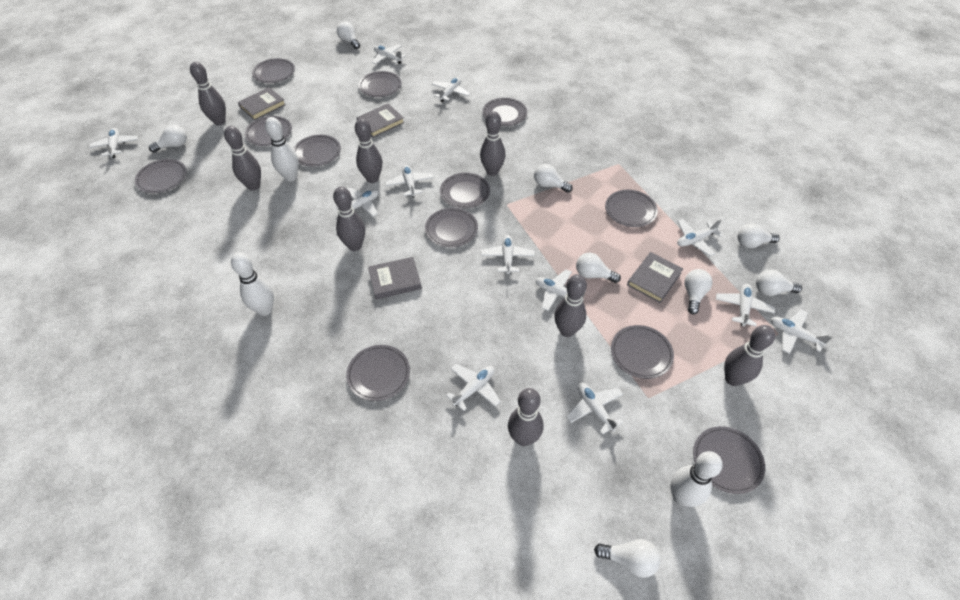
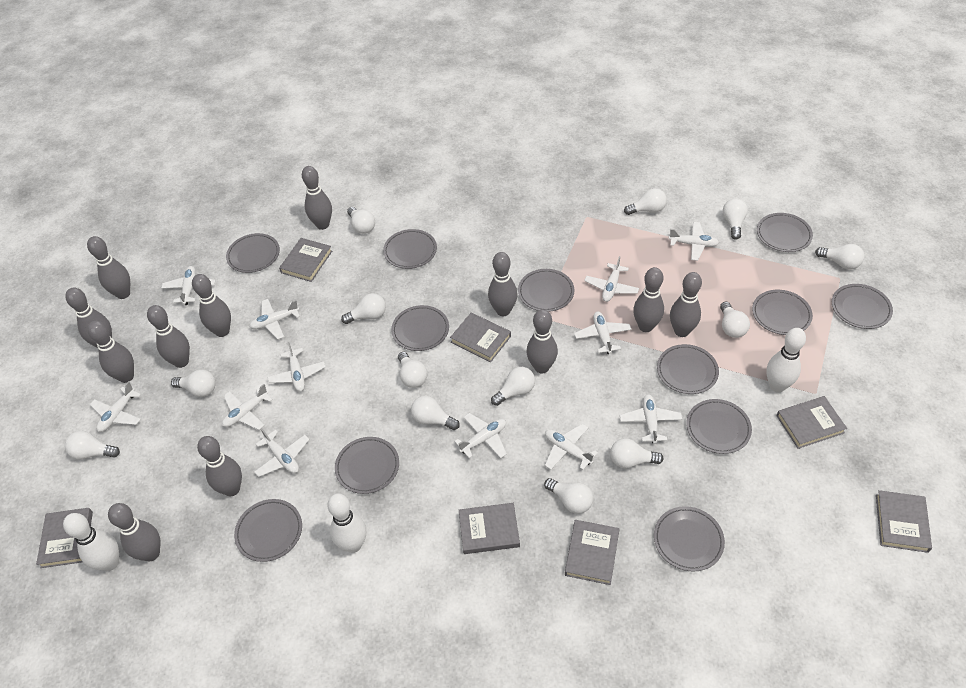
grey book: 4 -> 7
grey bowling pin: 8 -> 12
white light bulb: 8 -> 13

